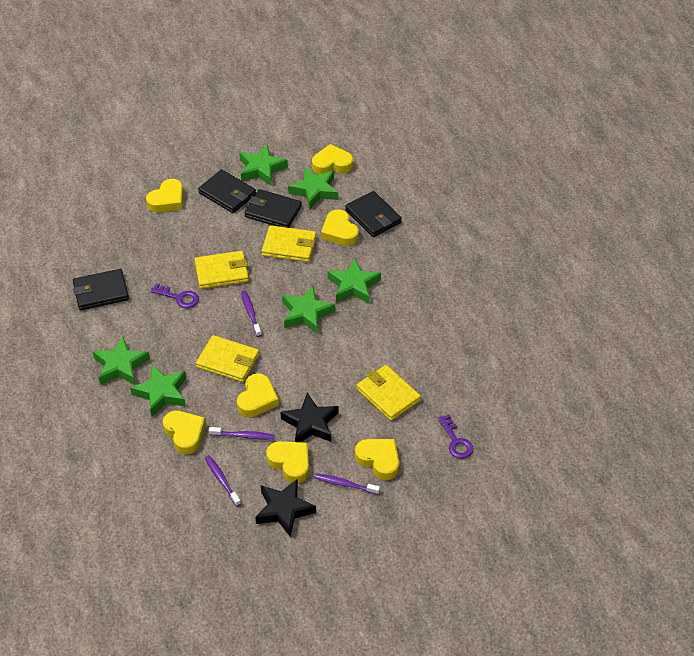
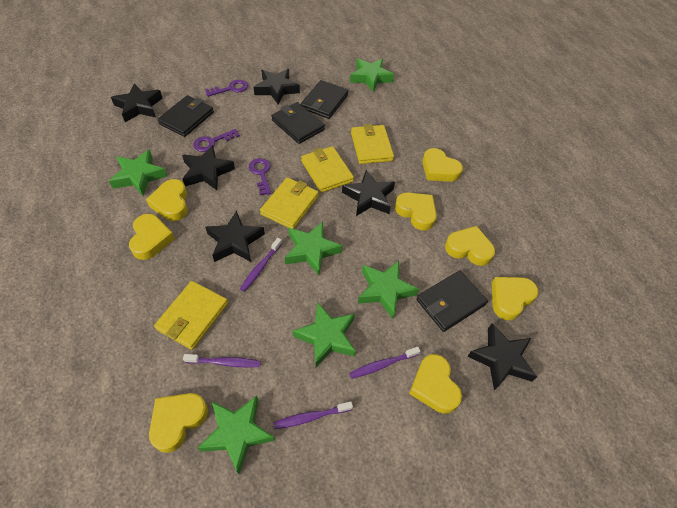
black star: 2 -> 6
purple key: 2 -> 3
yellow heart: 7 -> 8

